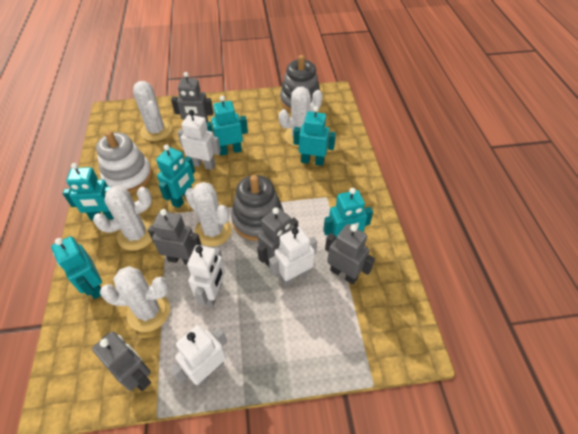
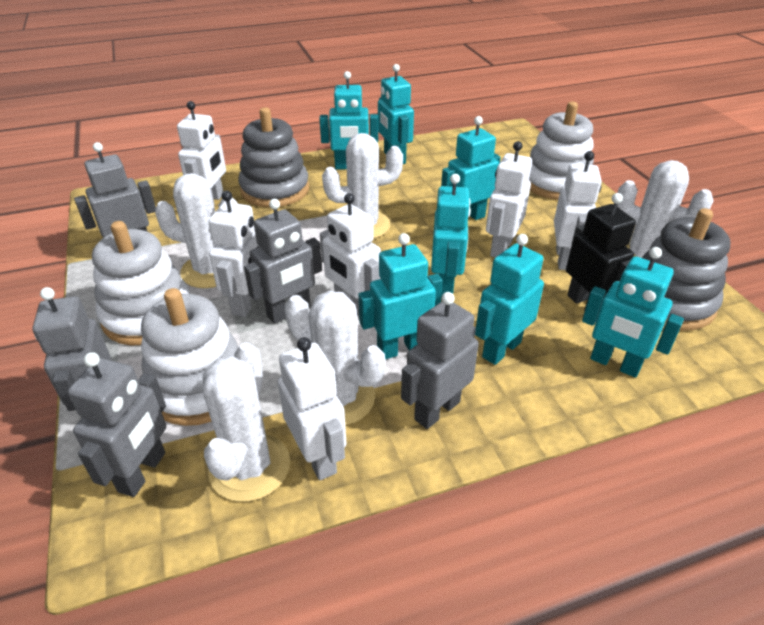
black robot: 0 -> 1
turquoise robot: 6 -> 7
white robot: 4 -> 6
white stacking toy: 1 -> 3

